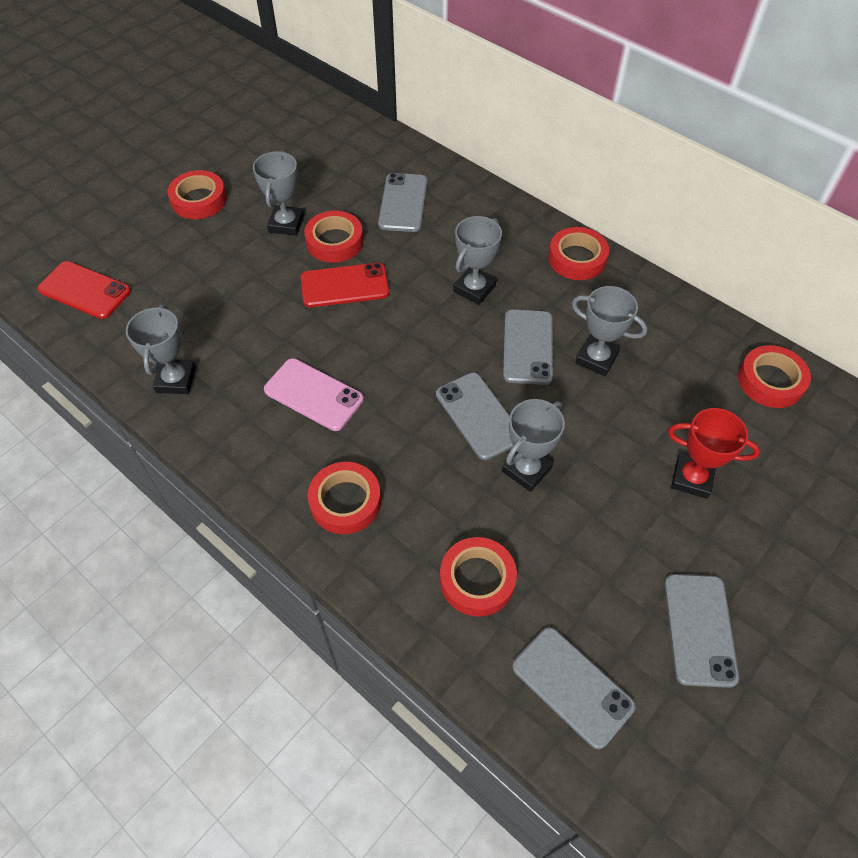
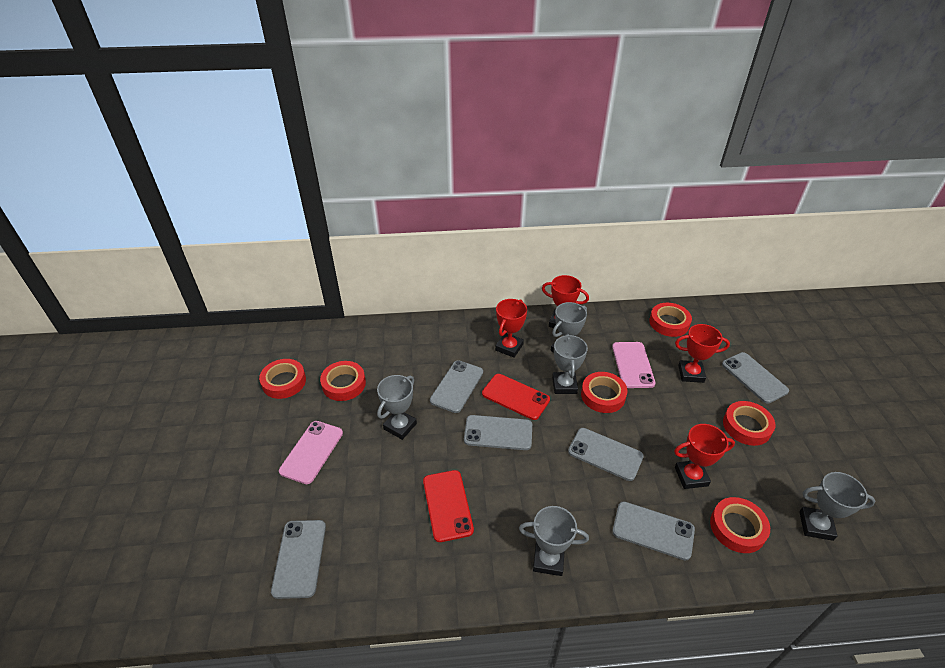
grey phone: 5 -> 6
pink phone: 1 -> 2
red trophy: 1 -> 4

